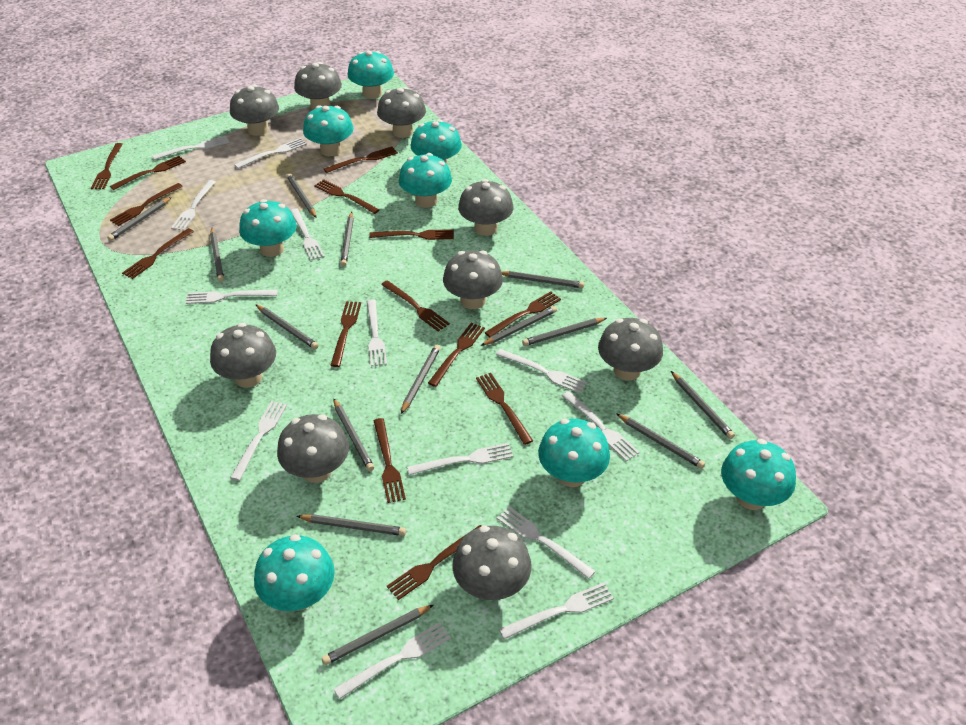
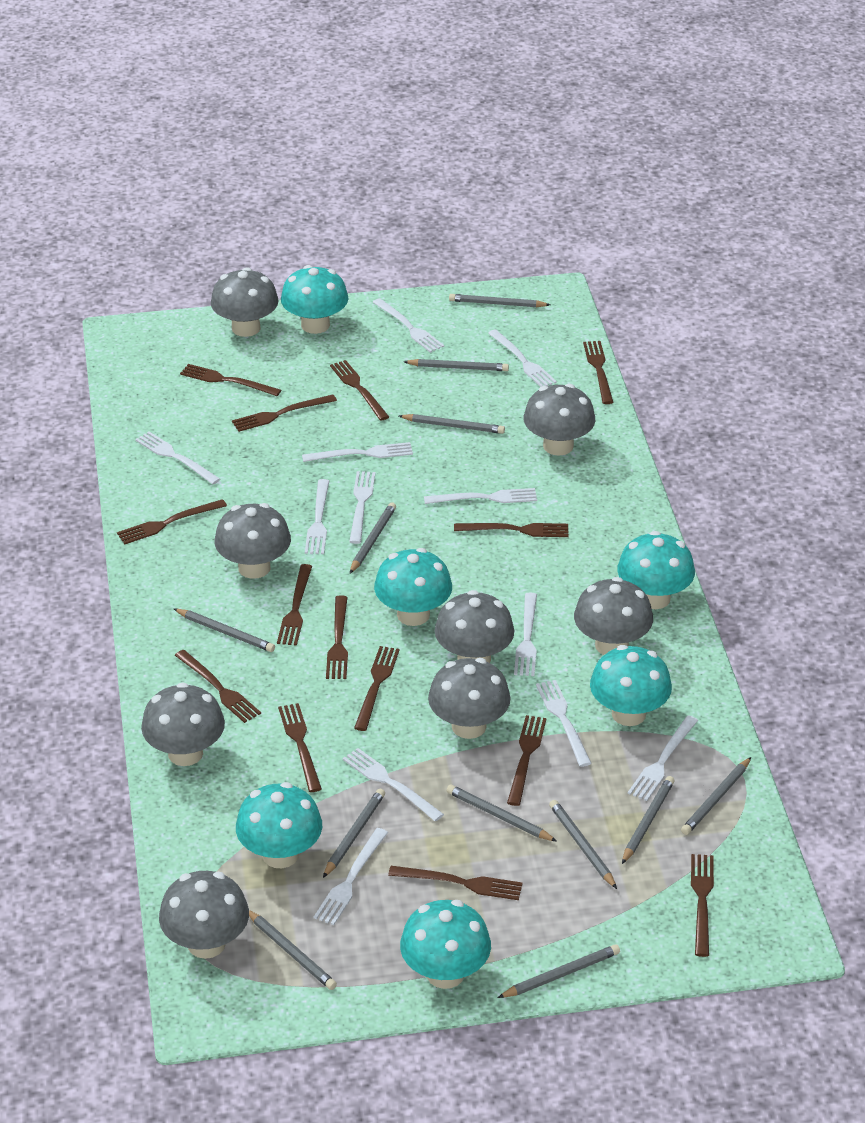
grey mushroom: 9 -> 8
grey pencil: 14 -> 12
turquoise mushroom: 8 -> 6
white fork: 13 -> 12

